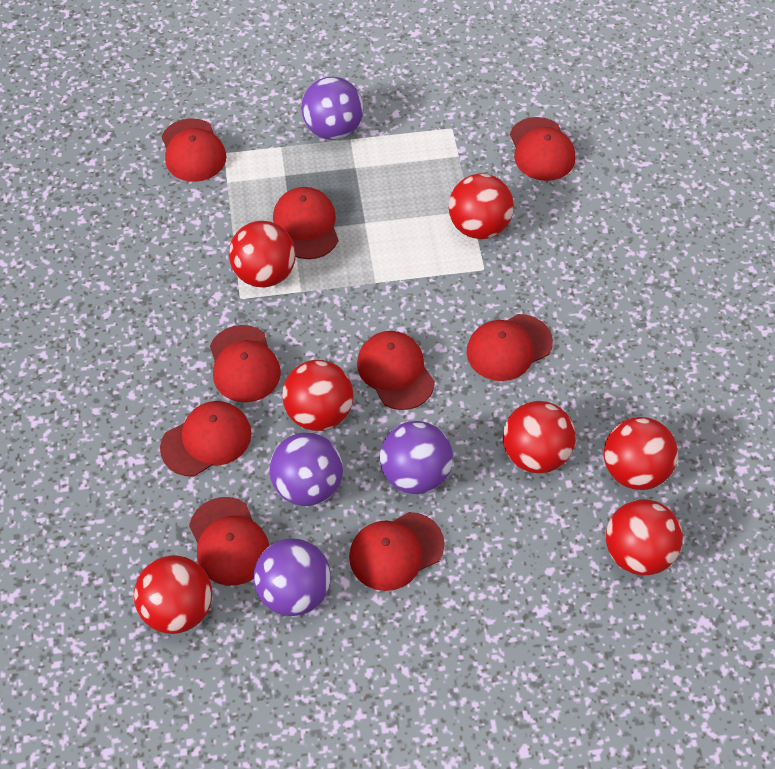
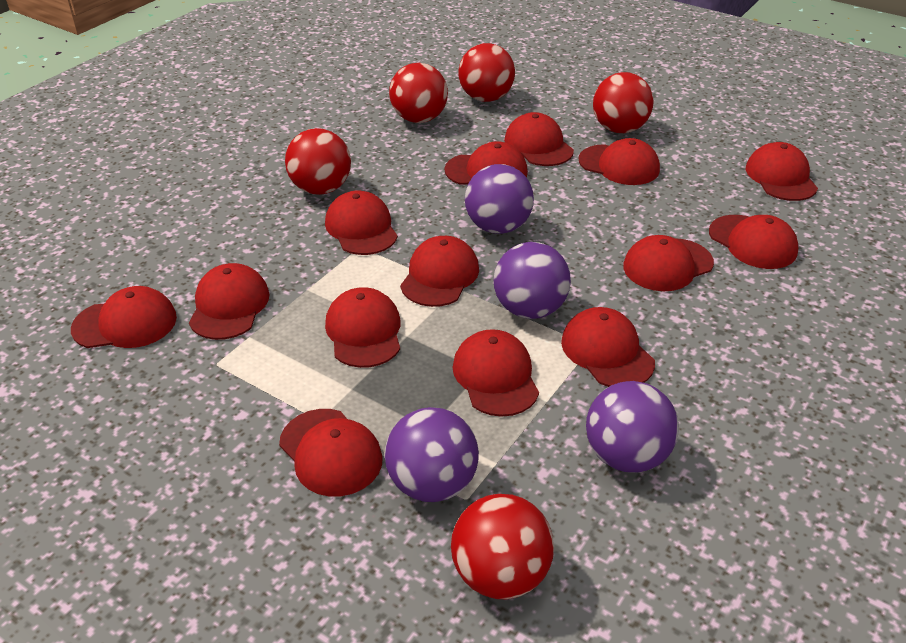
red ball: 7 -> 5
red cap: 9 -> 14

